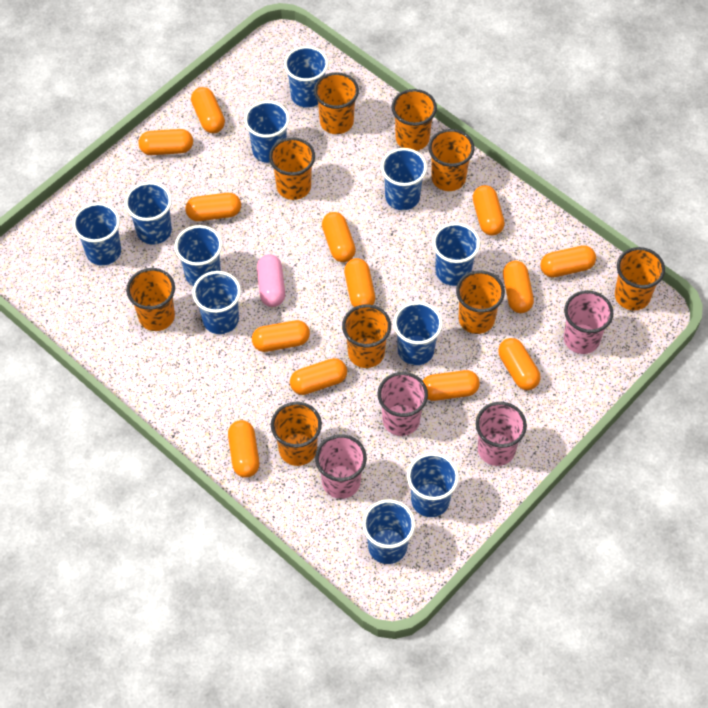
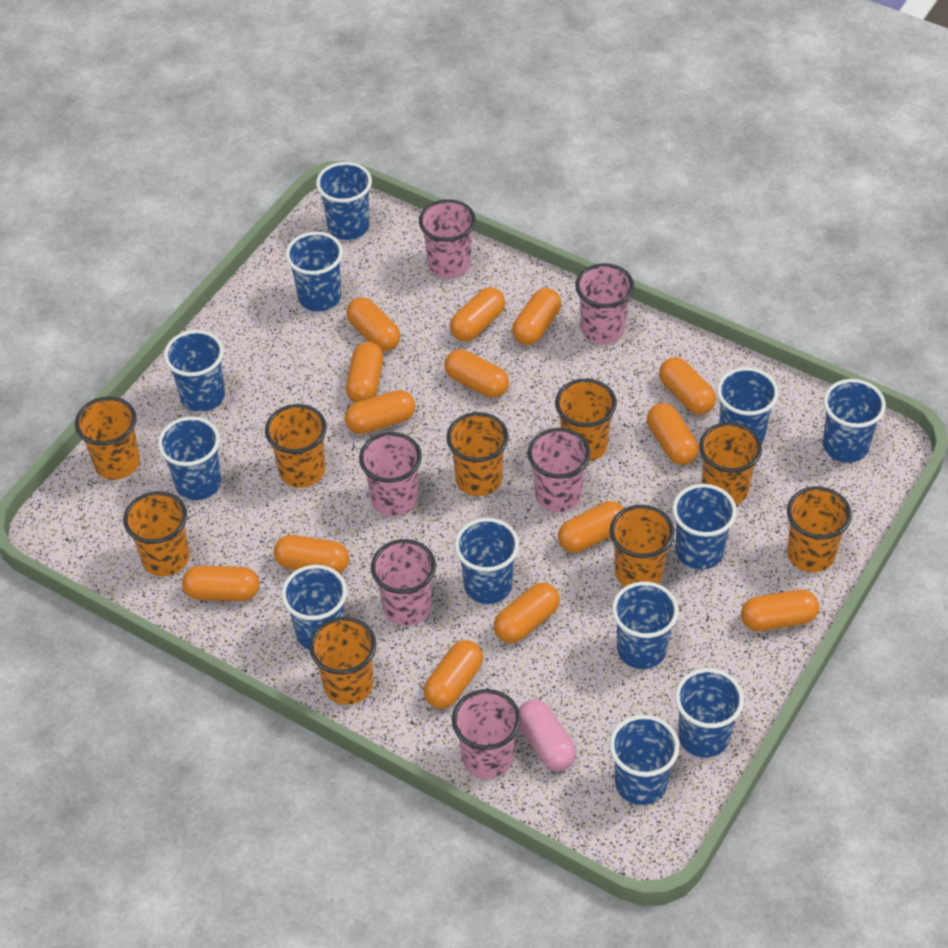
blue cup: 11 -> 12
orange capsule: 13 -> 14
pink cup: 4 -> 6

